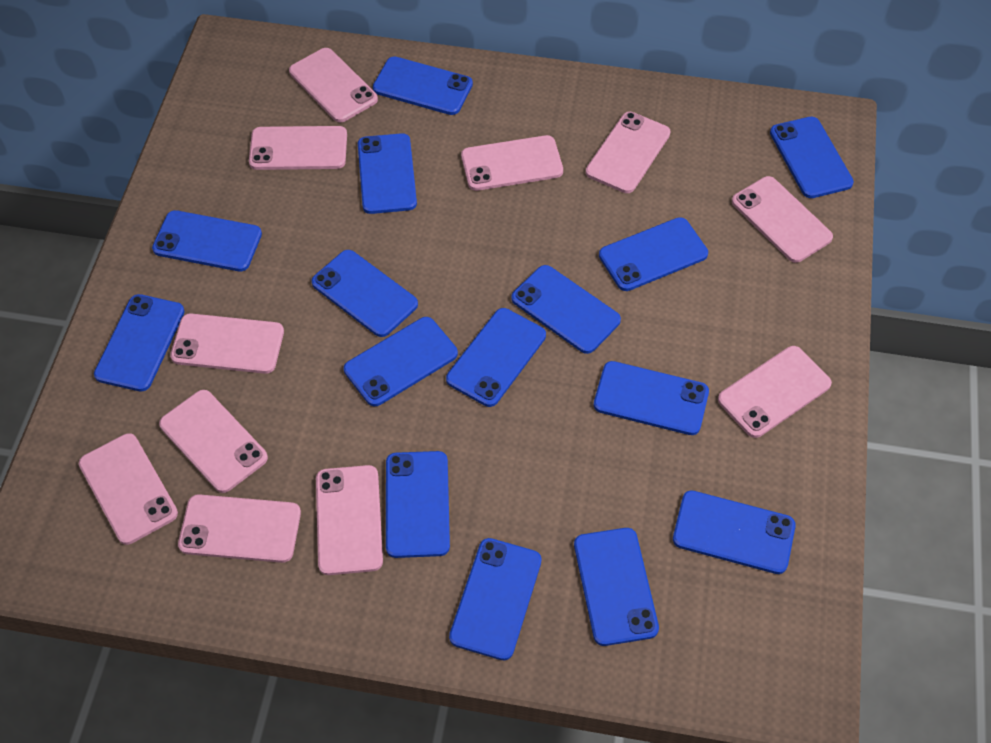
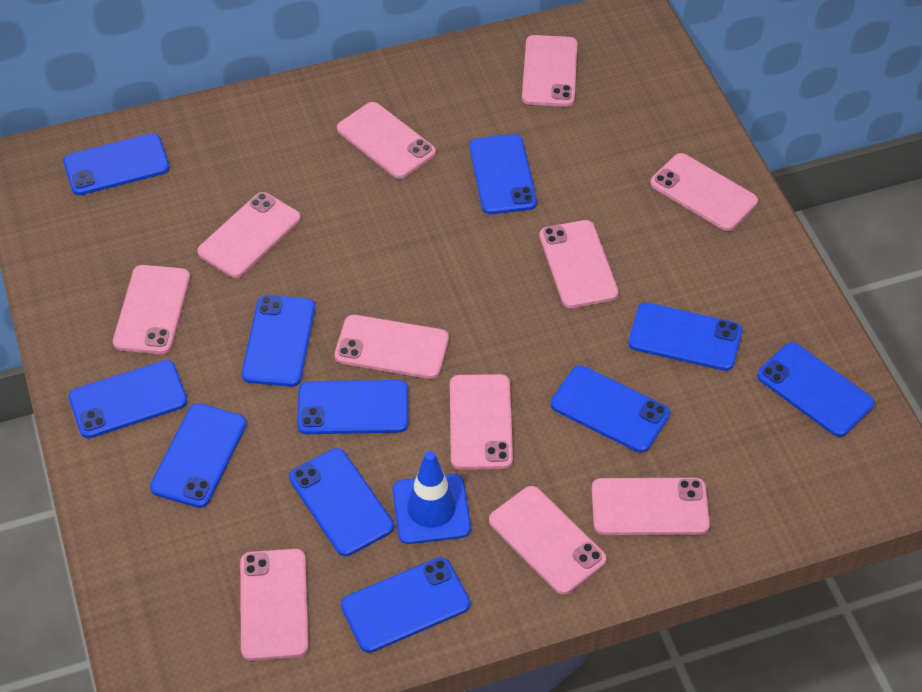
blue phone: 15 -> 11
blue traffic cone: 0 -> 1

